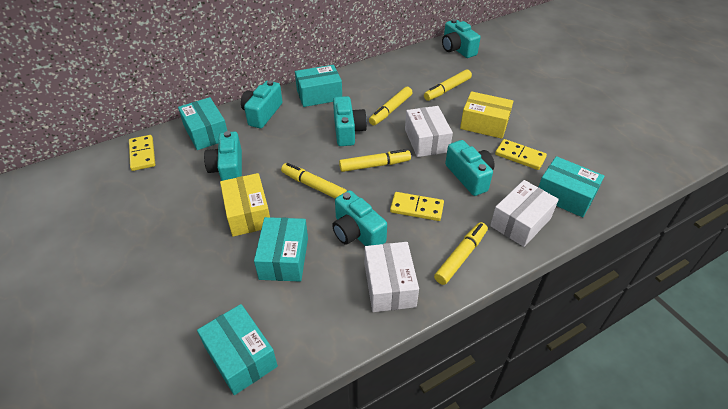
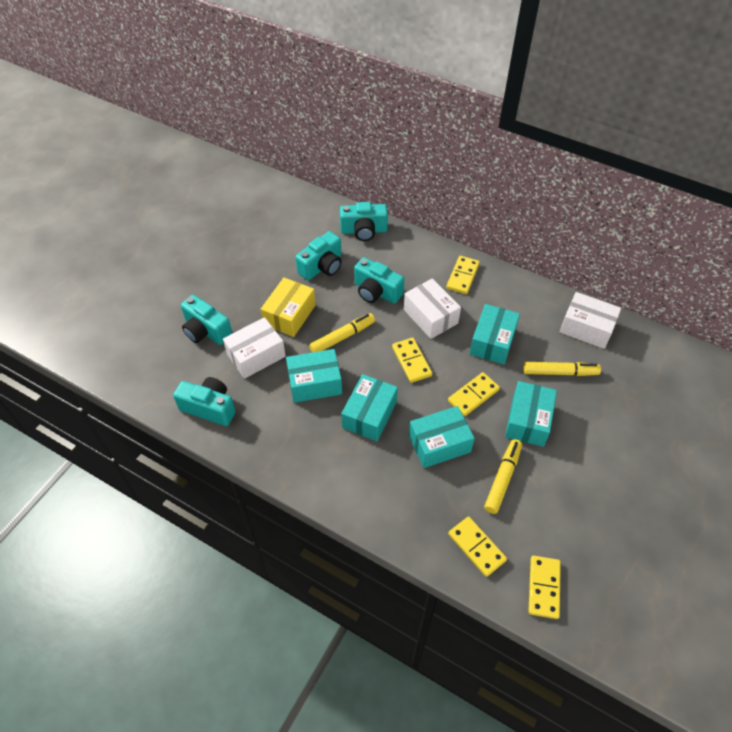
turquoise camera: 6 -> 5
yellow box: 2 -> 1
yellow domino: 3 -> 5
yellow marker: 5 -> 3

